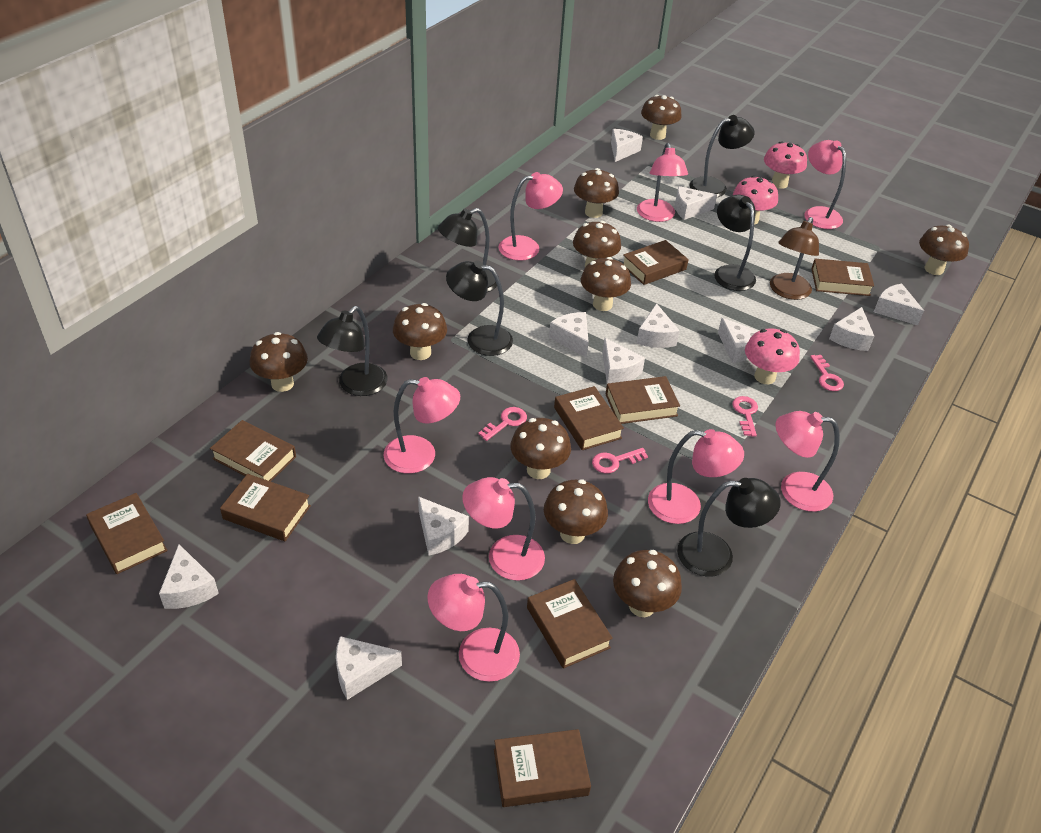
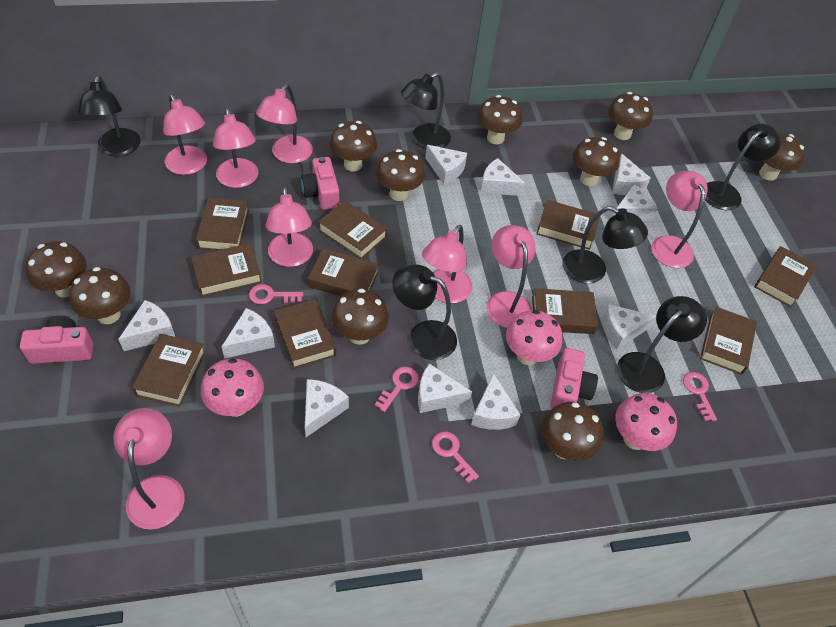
brown book: 9 -> 10
brown lamp: 1 -> 0
pink camera: 0 -> 3
white cheese: 11 -> 10

